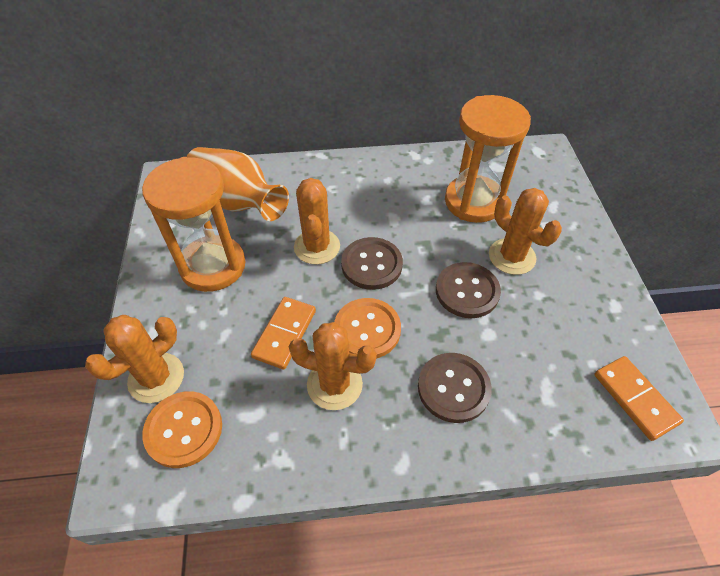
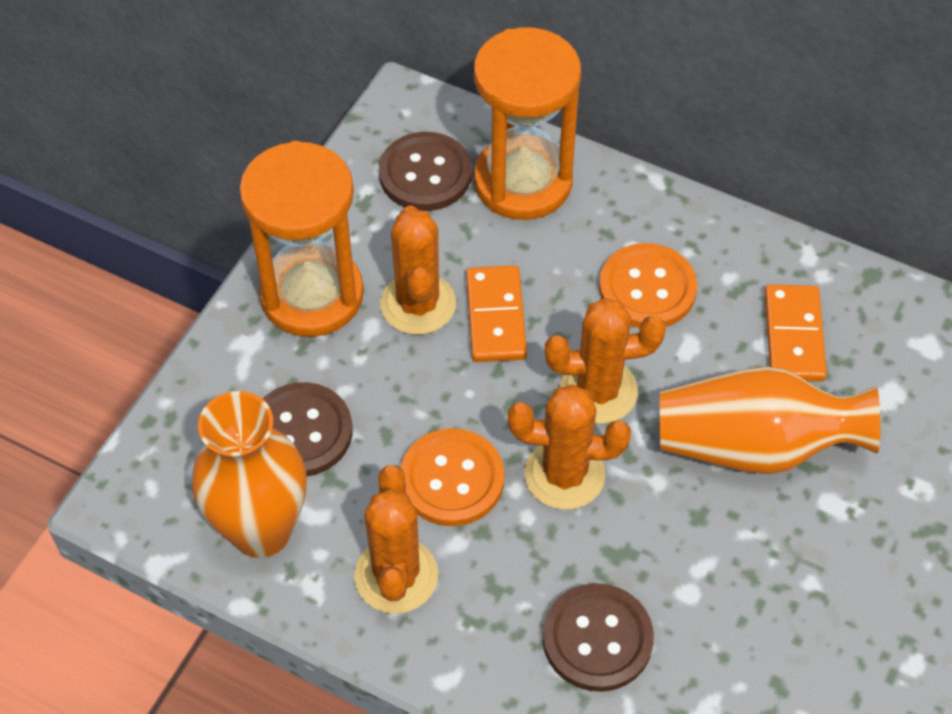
orange vase: 1 -> 2

